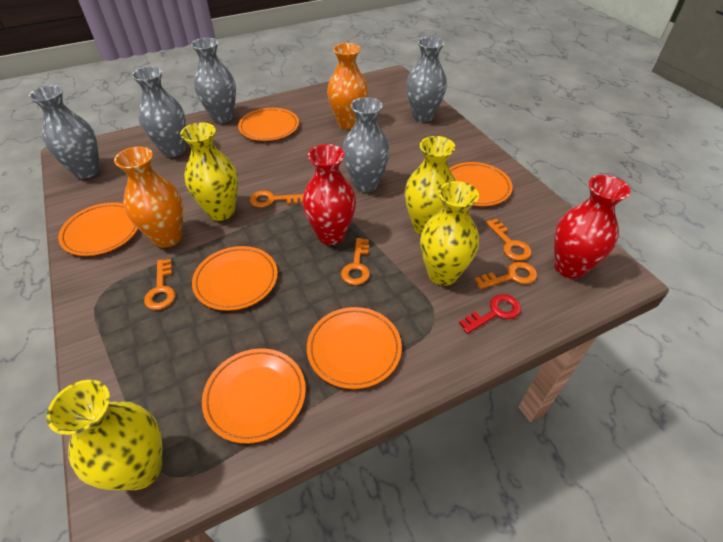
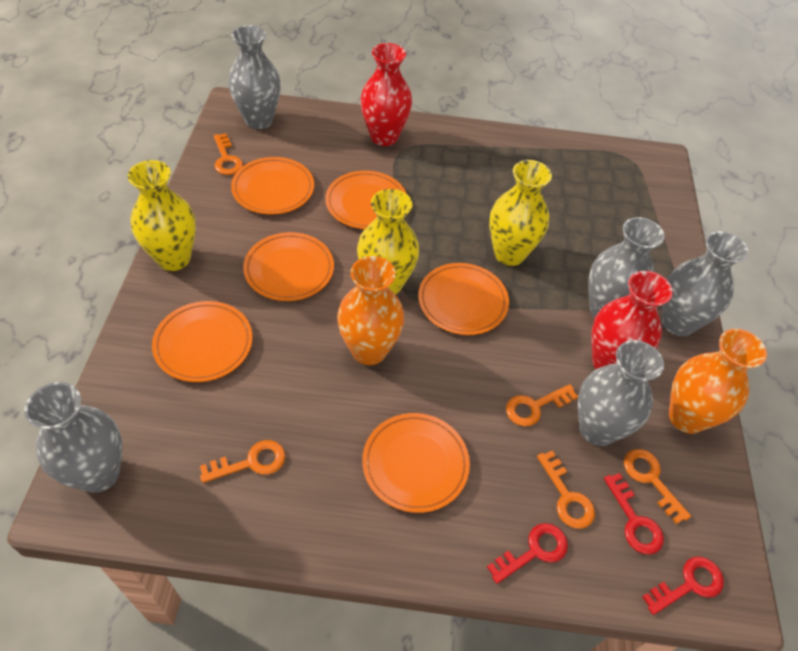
red key: 1 -> 3
yellow vase: 4 -> 3

